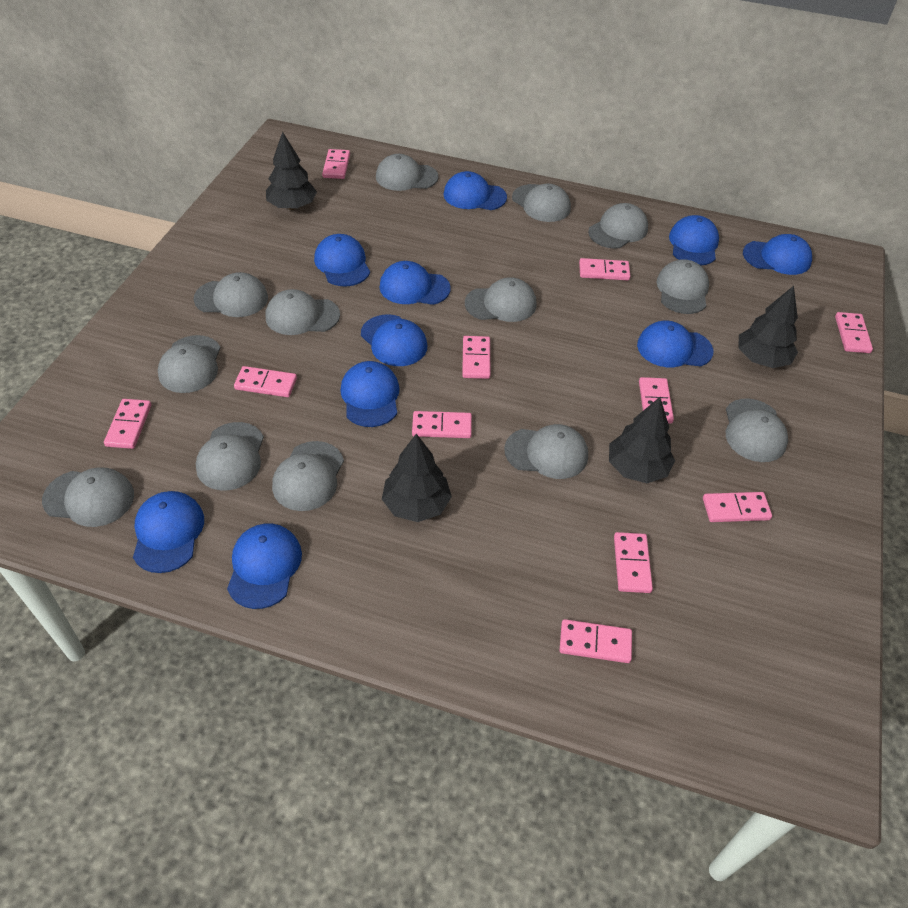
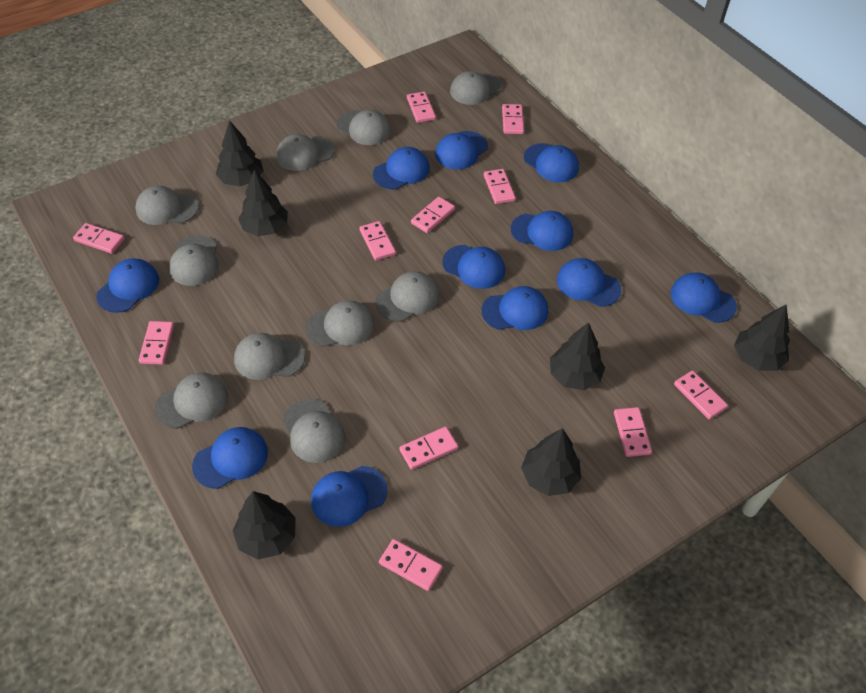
black tree: 4 -> 6
blue cap: 10 -> 11
grey cap: 13 -> 10

